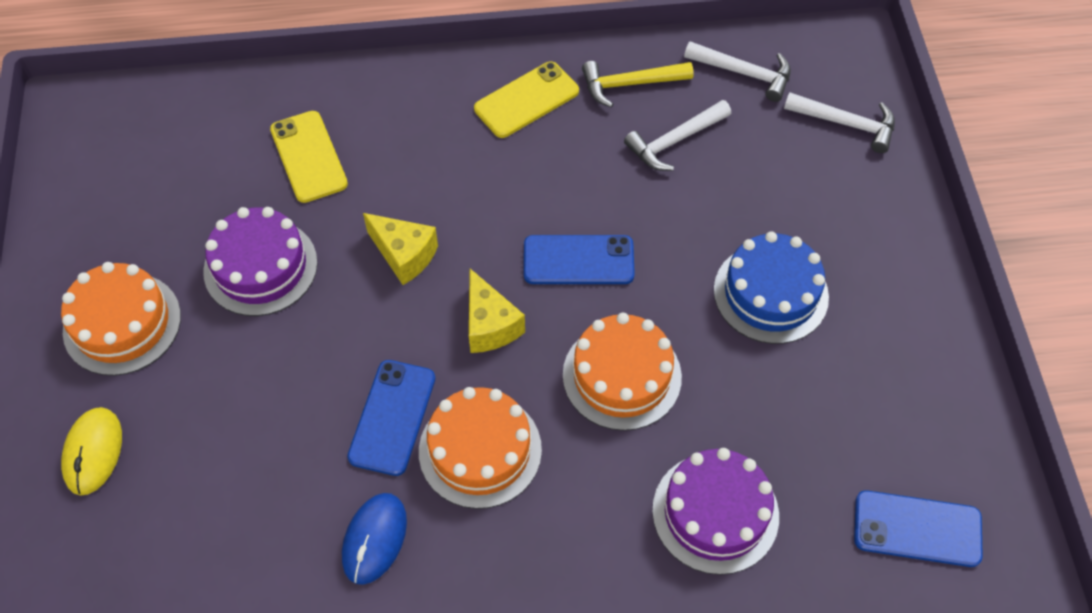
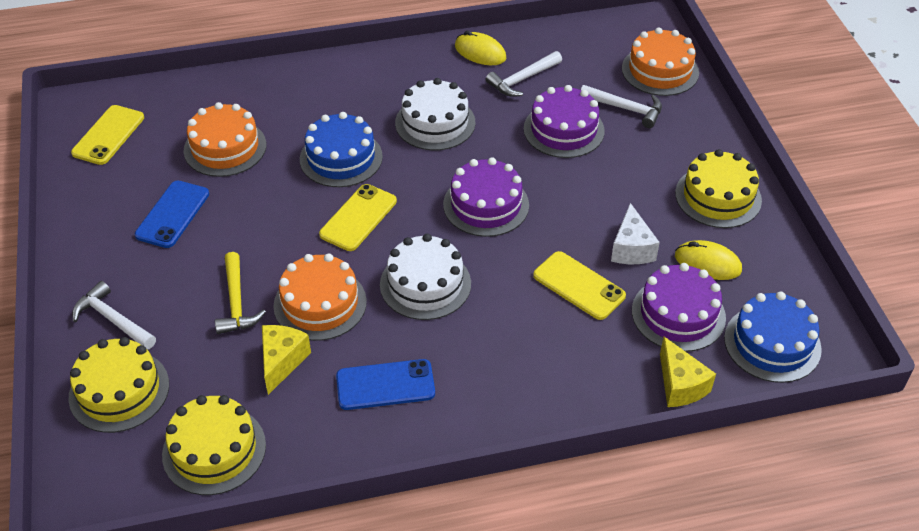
blue cake: 1 -> 2
blue mouse: 1 -> 0
blue phone: 3 -> 2
purple cake: 2 -> 3
white cake: 0 -> 2
white cheese: 0 -> 1
yellow cake: 0 -> 3
yellow mouse: 1 -> 2
yellow phone: 2 -> 3

